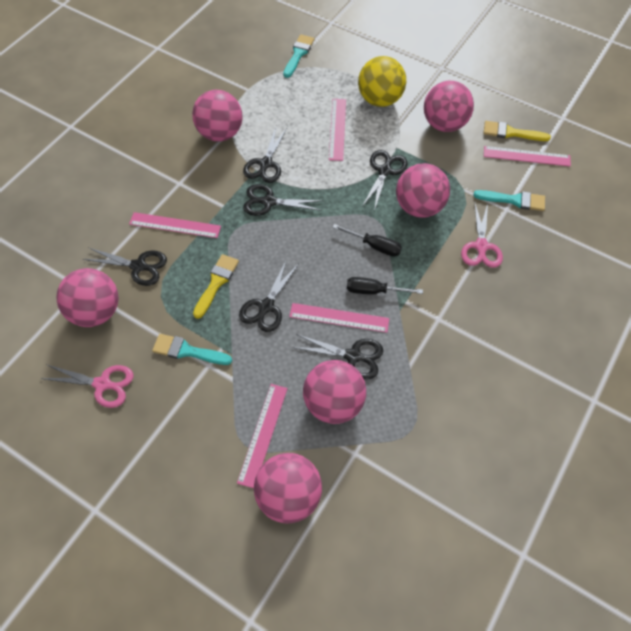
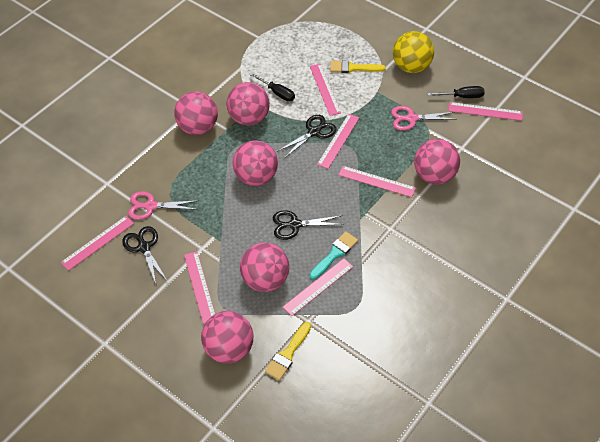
black scissors: 6 -> 3
pink ruler: 5 -> 7
turquoise brush: 3 -> 1

